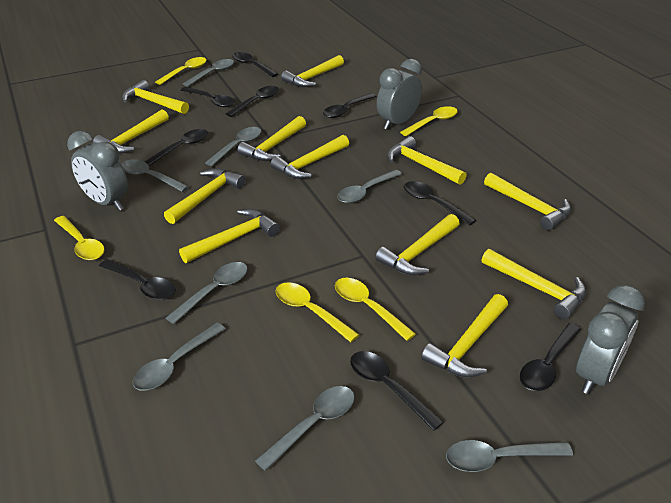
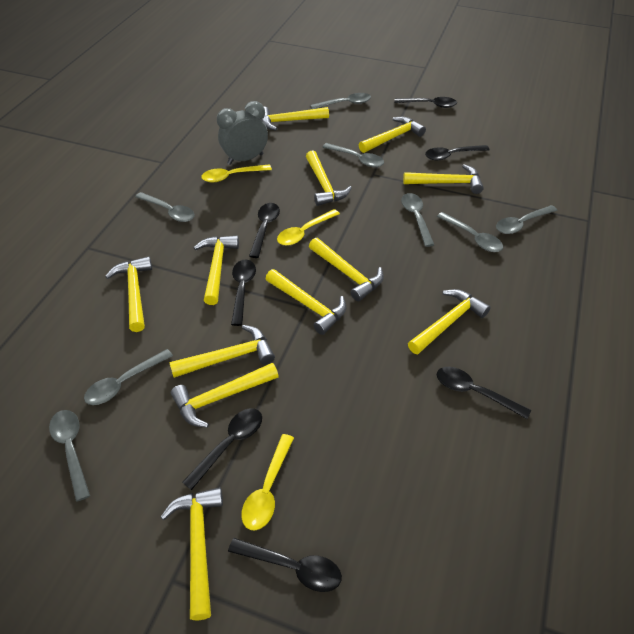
black spoon: 9 -> 7
grey clock: 3 -> 1
yellow spoon: 5 -> 3

